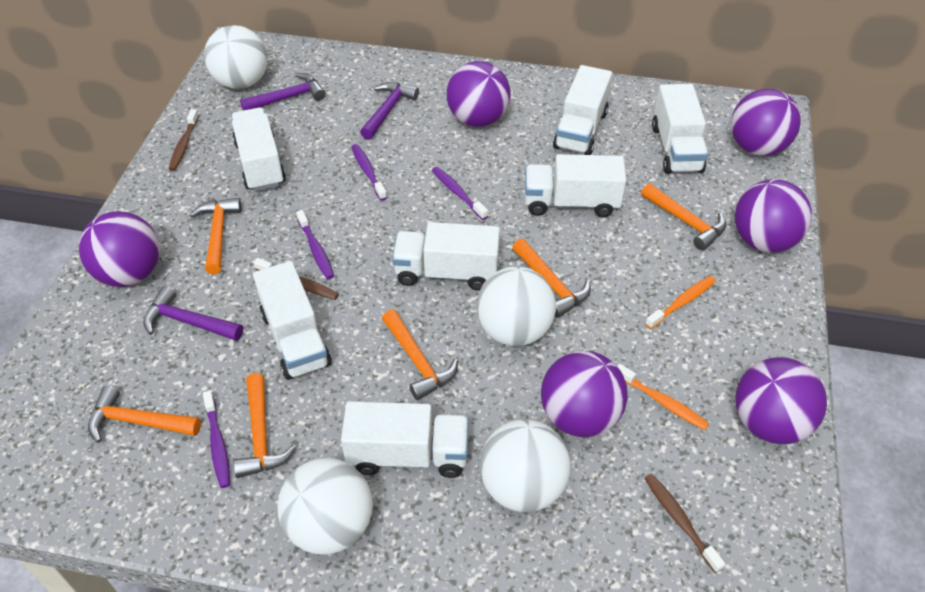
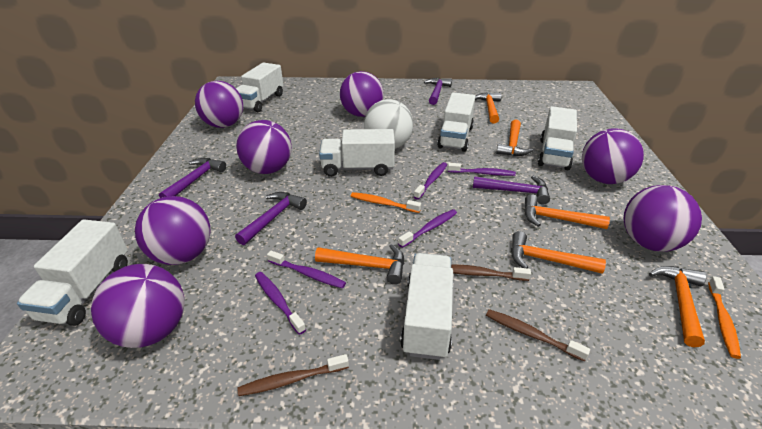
purple ball: 6 -> 7
purple hammer: 3 -> 4
purple toothbrush: 4 -> 5
white ball: 4 -> 1
white truck: 7 -> 6

